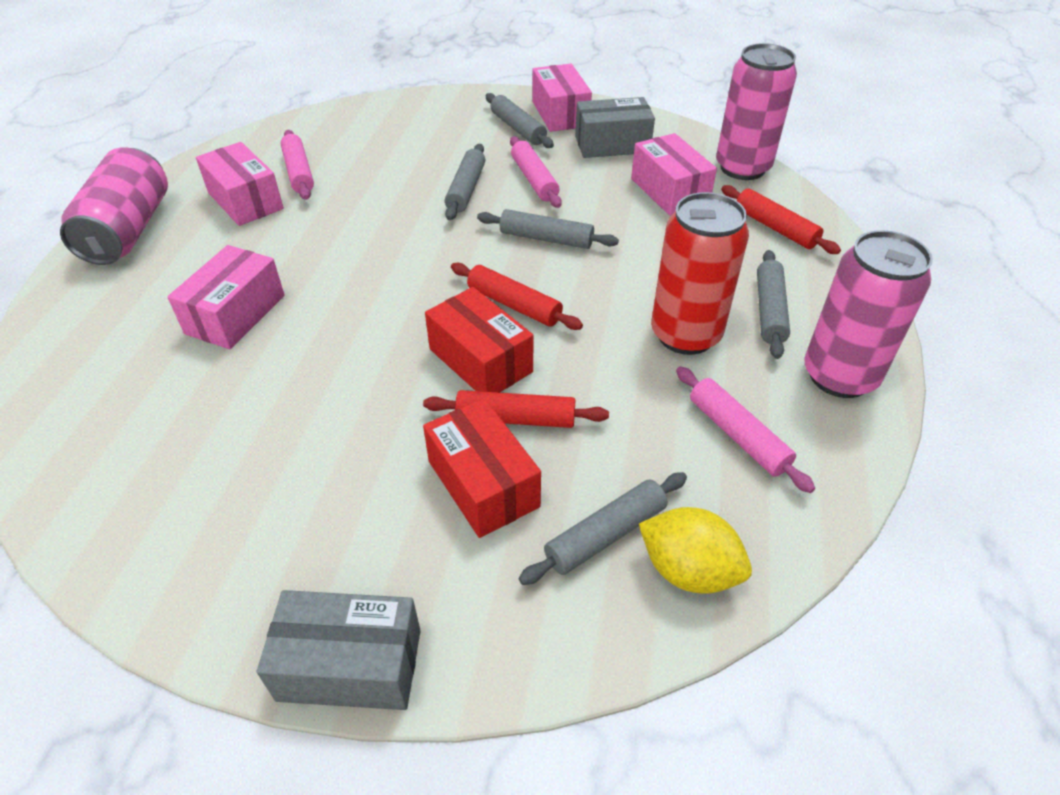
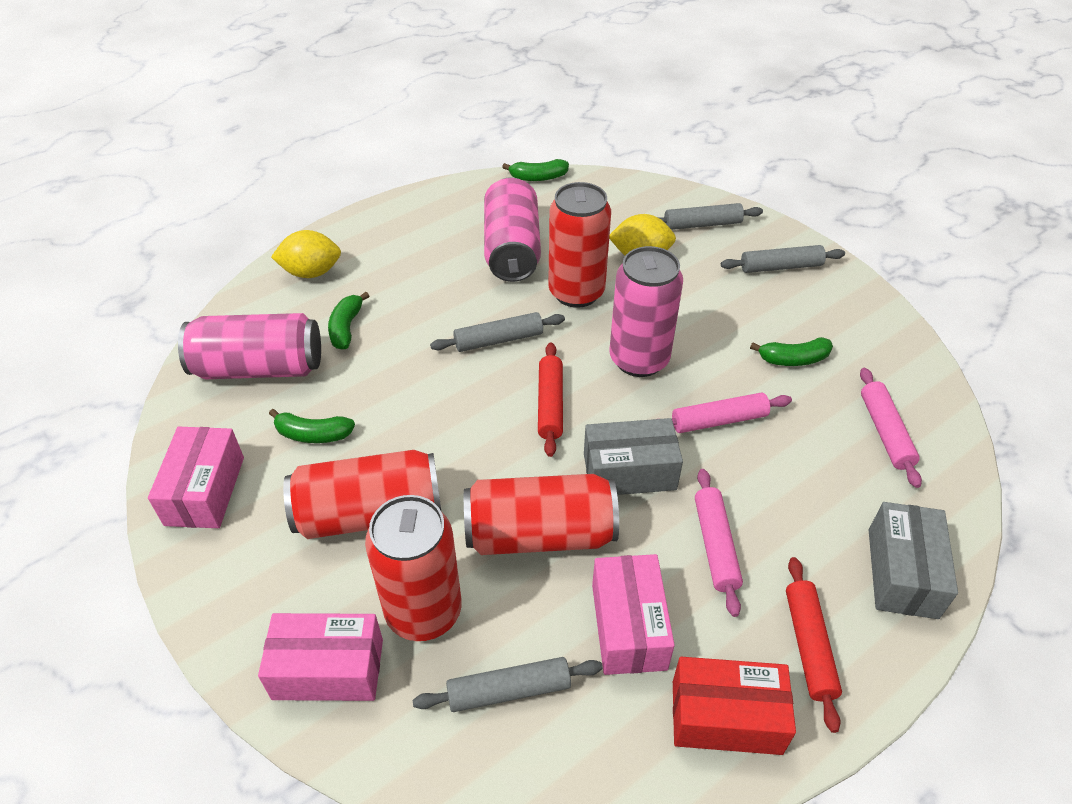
green banana: 0 -> 4
grey rolling pin: 5 -> 4
pink box: 4 -> 3
red box: 2 -> 1
red can: 1 -> 4
red rolling pin: 3 -> 2
yellow lemon: 1 -> 2

